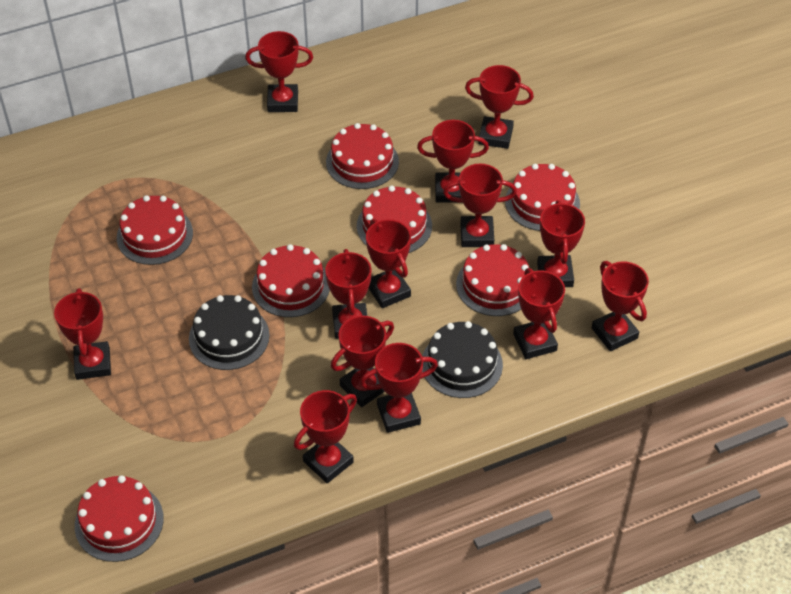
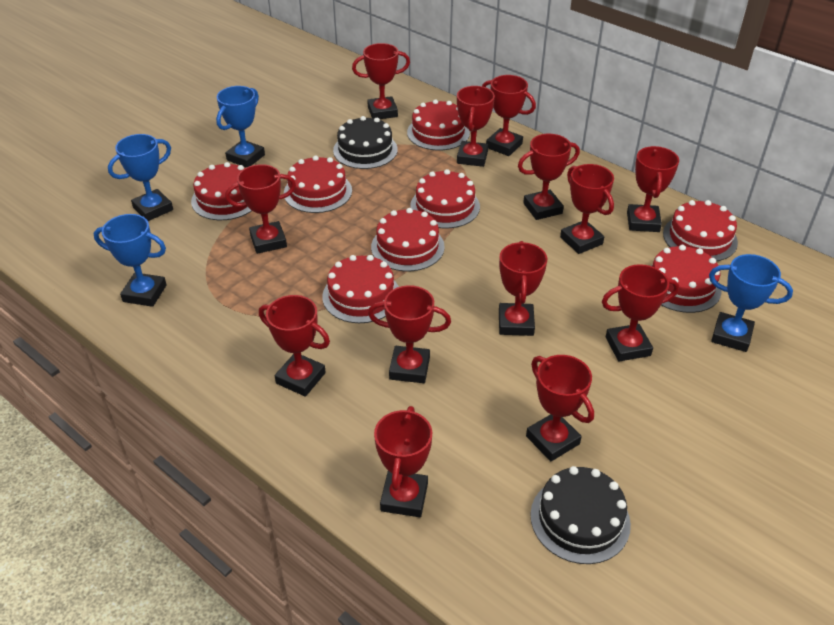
blue trophy: 0 -> 4
red cake: 7 -> 8

